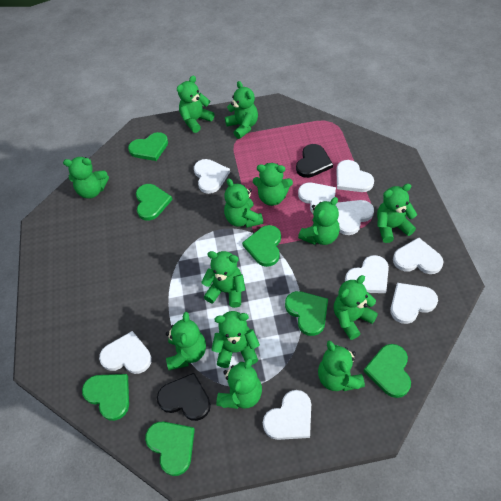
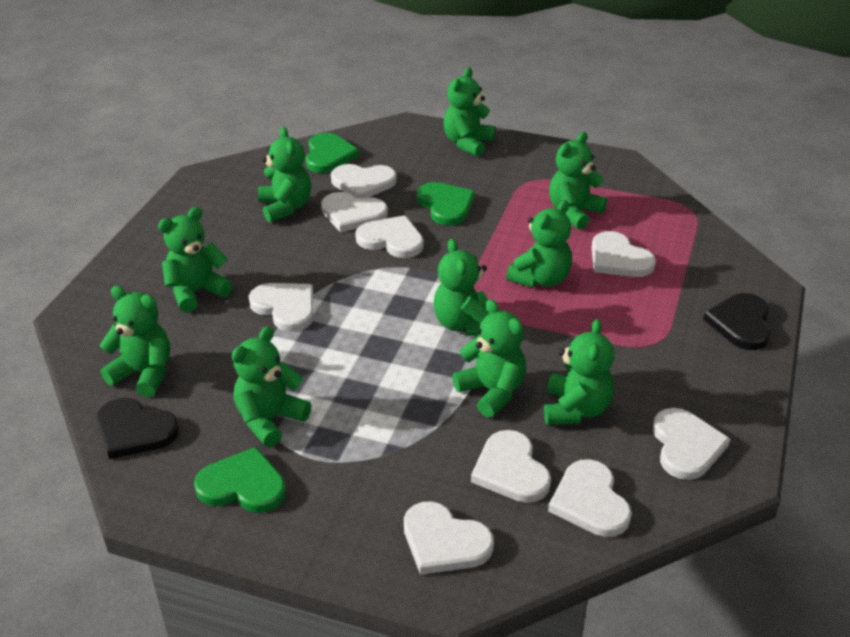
green heart: 7 -> 3
green teddy bear: 13 -> 10

